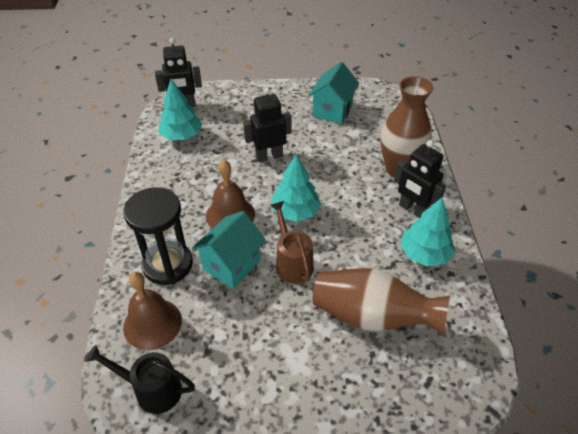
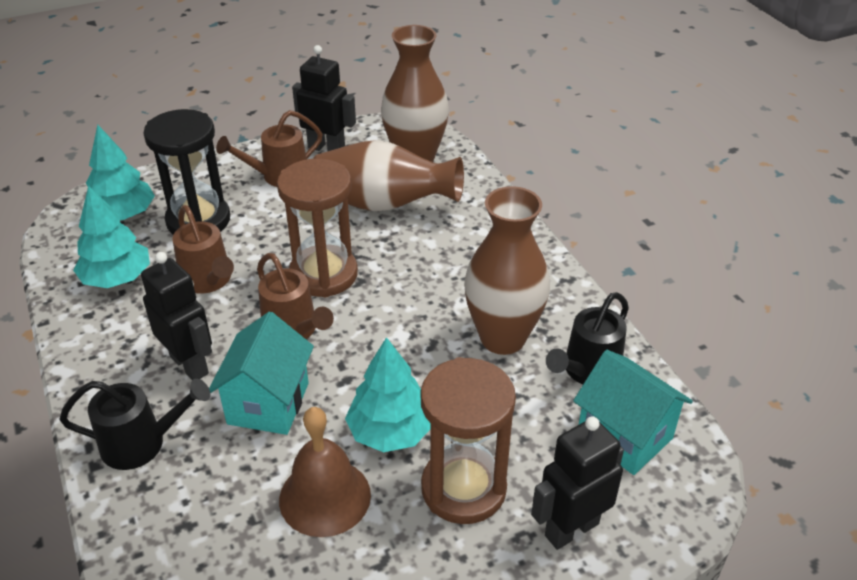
black watering can: 1 -> 2
brown bell: 2 -> 1
brown hourglass: 0 -> 2
brown vase: 2 -> 3
brown watering can: 1 -> 3

